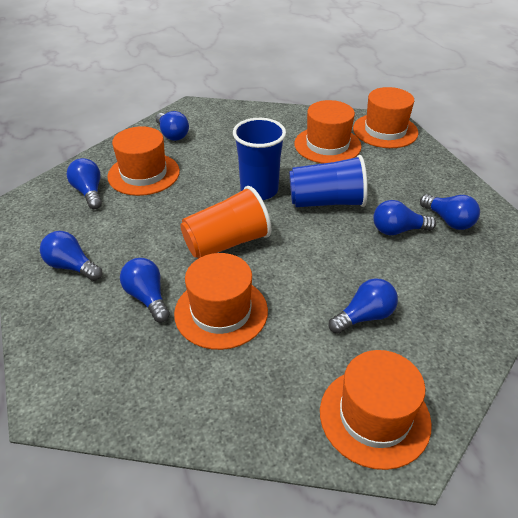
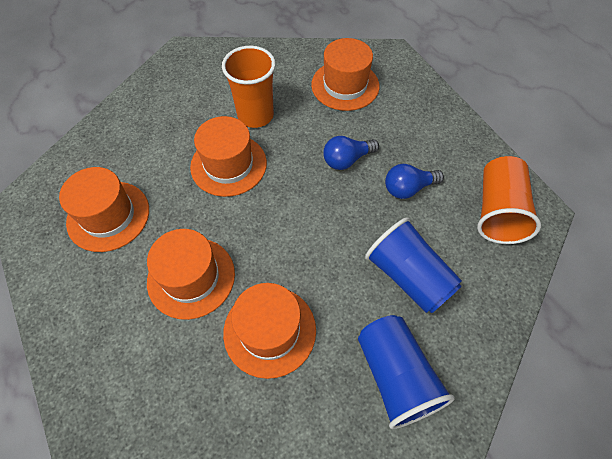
blue light bulb: 7 -> 2
orange cup: 1 -> 2

